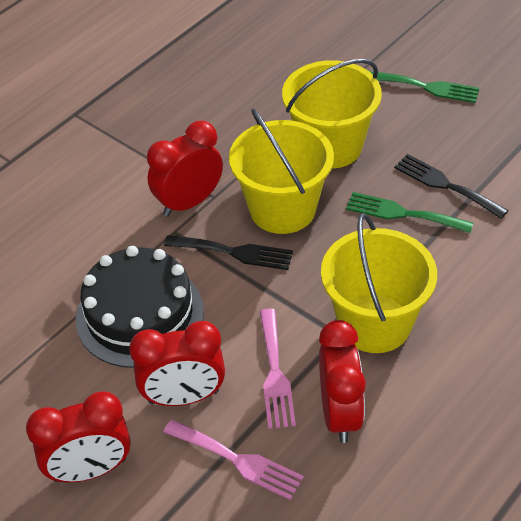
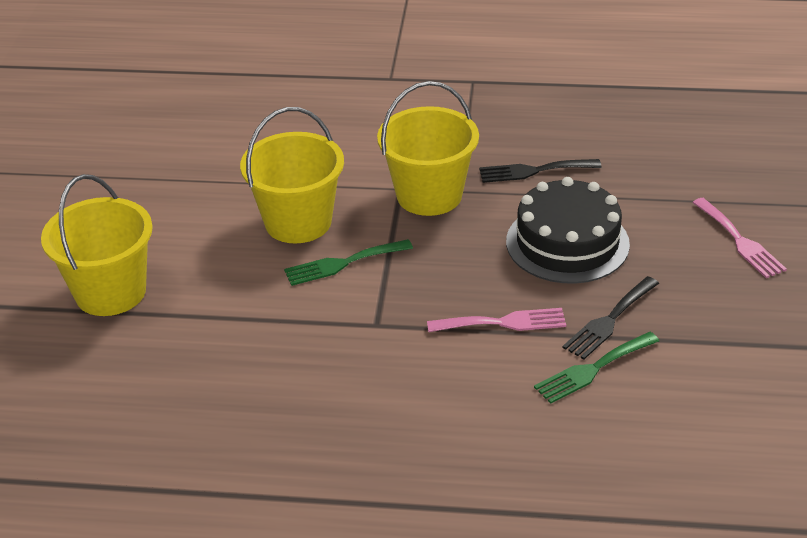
red clock: 4 -> 0

